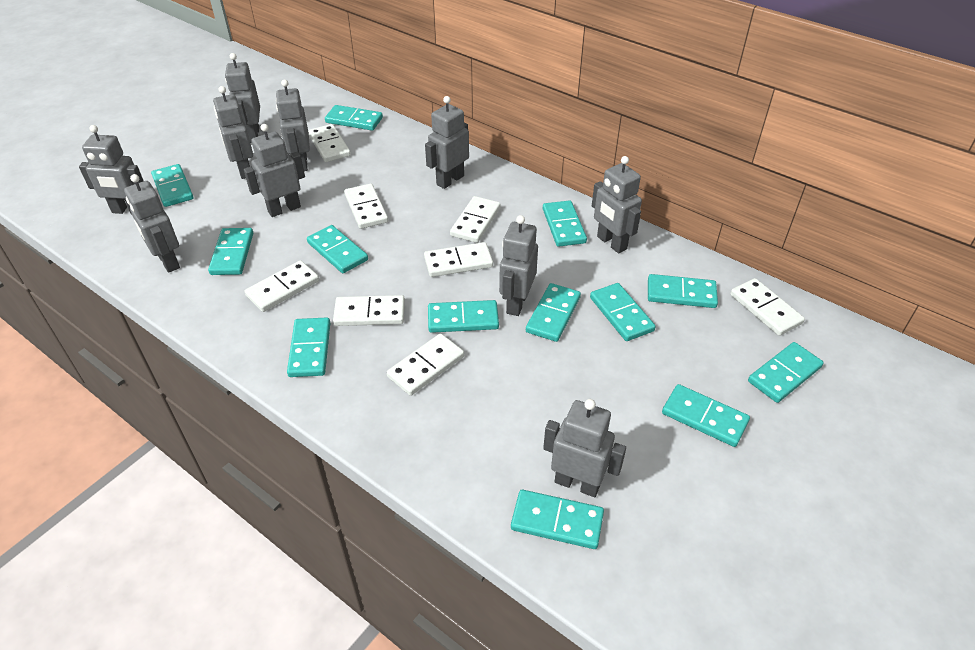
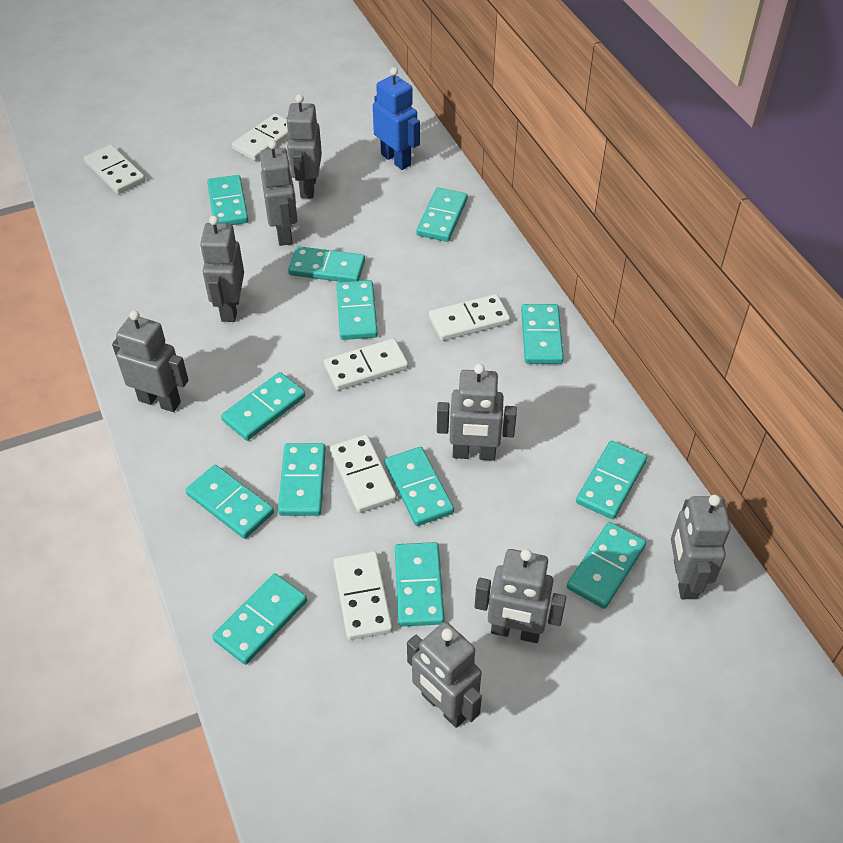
blue robot: 0 -> 1
grey robot: 10 -> 8
white domino: 8 -> 6

